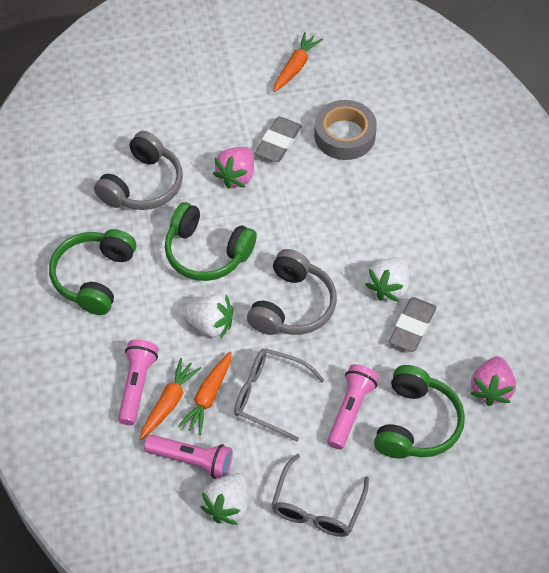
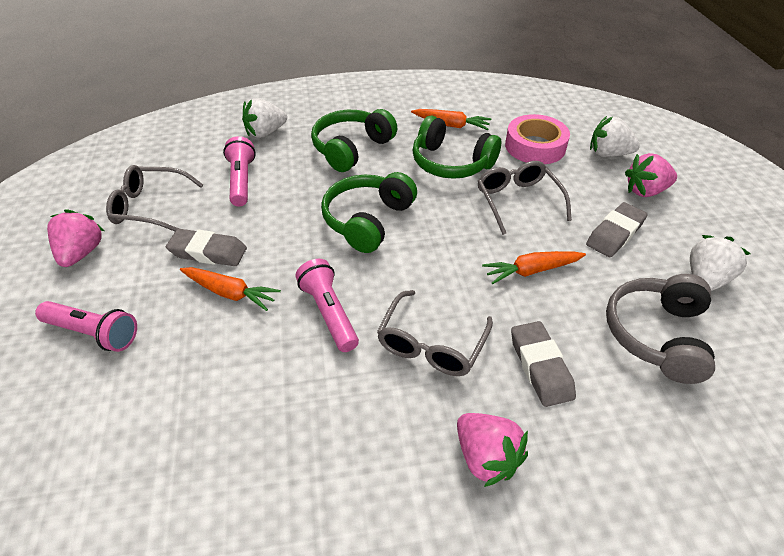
grey eraser: 2 -> 3
grey glasses: 2 -> 3
grey headphones: 2 -> 1
grey tape: 1 -> 0
pink strawberry: 2 -> 3
pink tape: 0 -> 1

